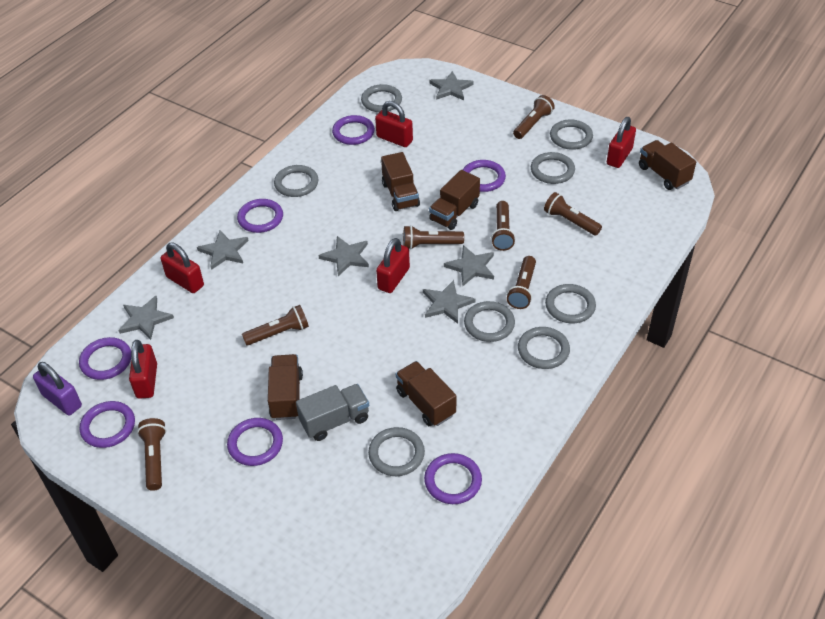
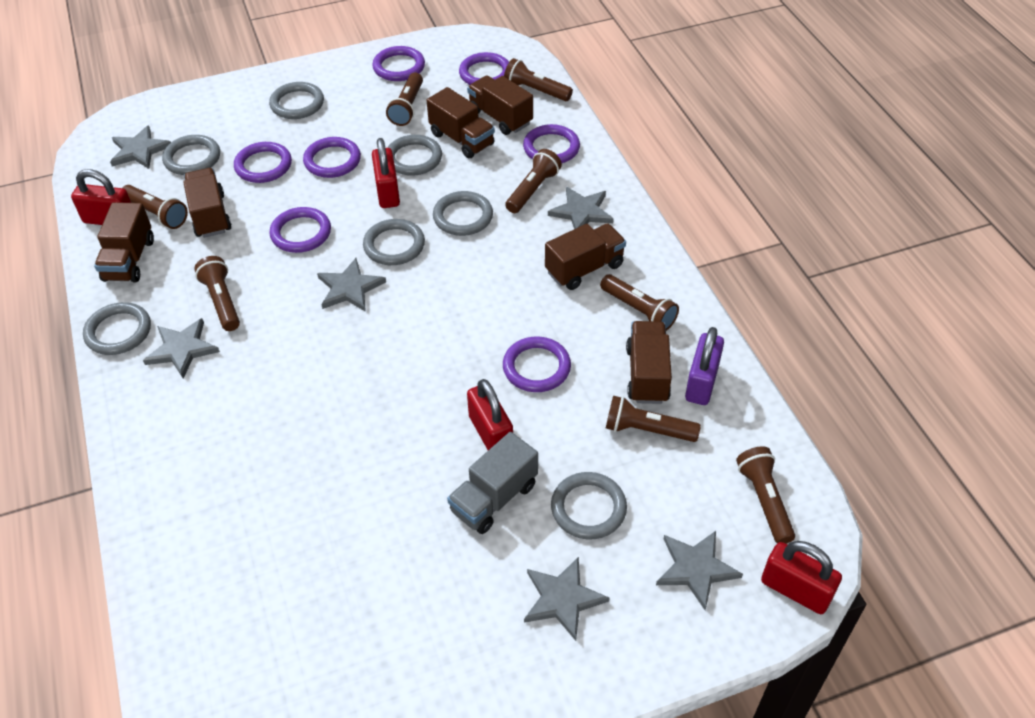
brown flashlight: 7 -> 8
brown truck: 5 -> 6
grey ring: 8 -> 7
red padlock: 5 -> 4

